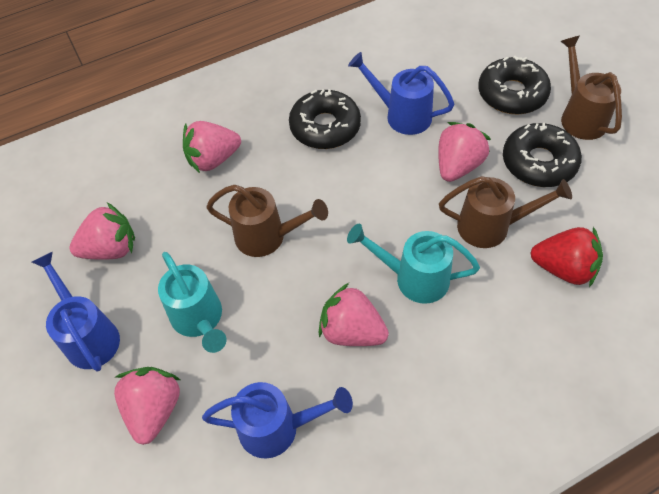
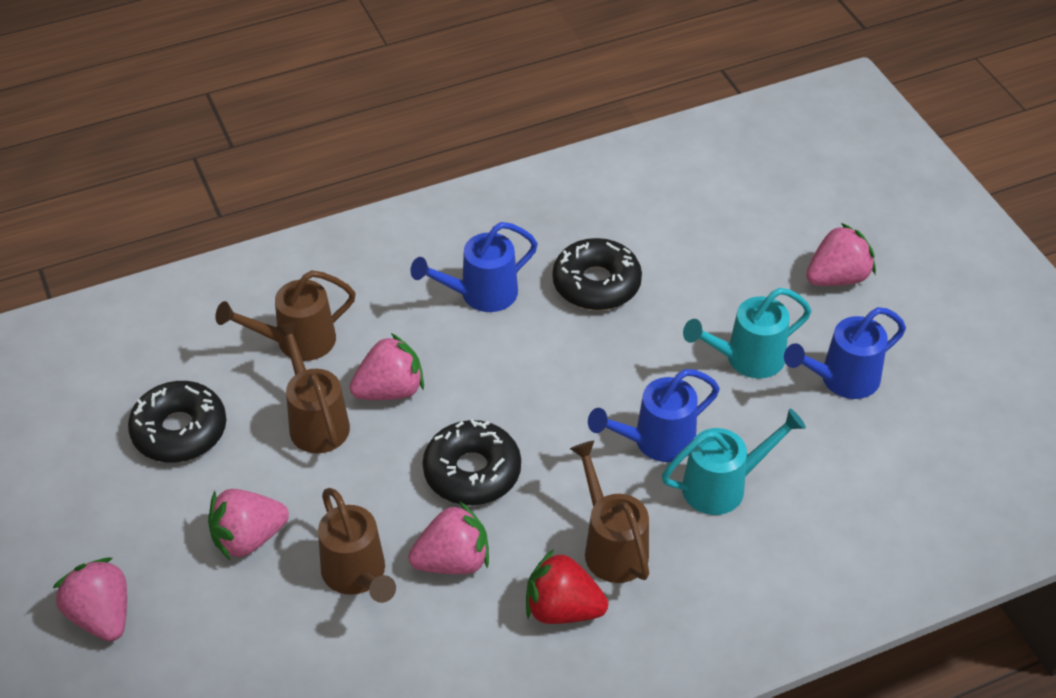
brown watering can: 3 -> 4

